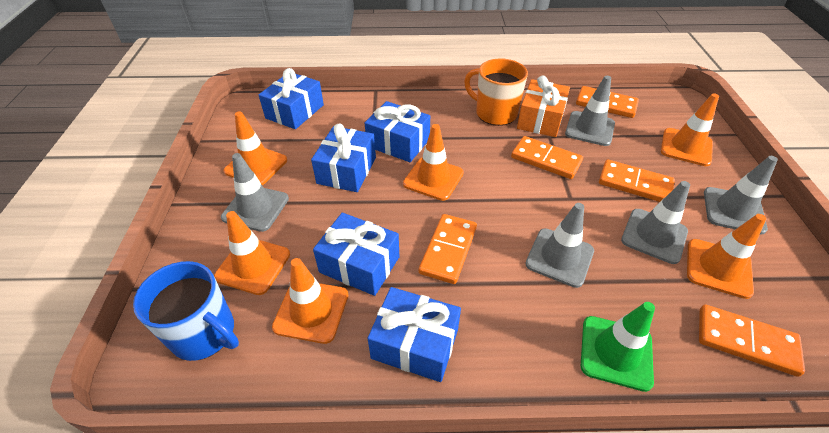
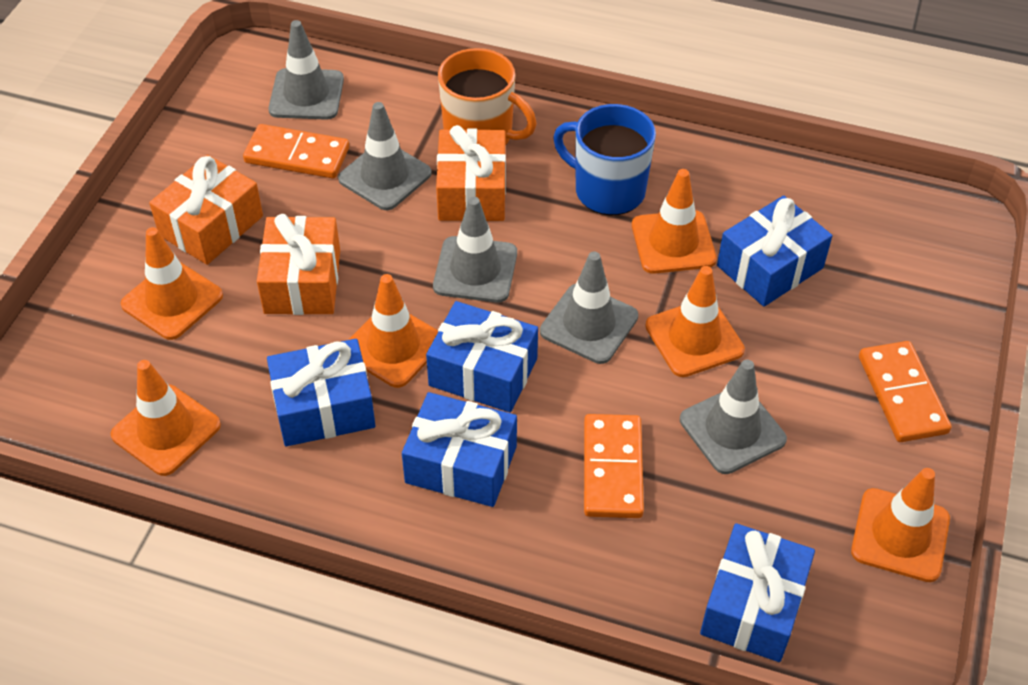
green traffic cone: 1 -> 0
orange domino: 5 -> 3
orange gift: 1 -> 3

